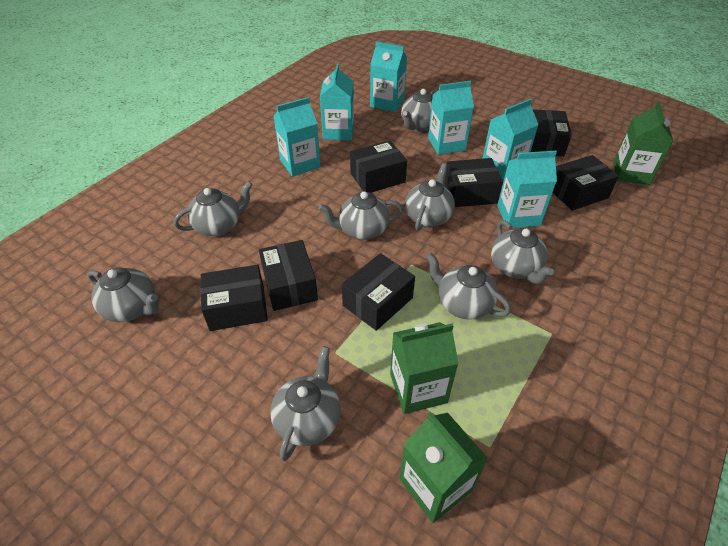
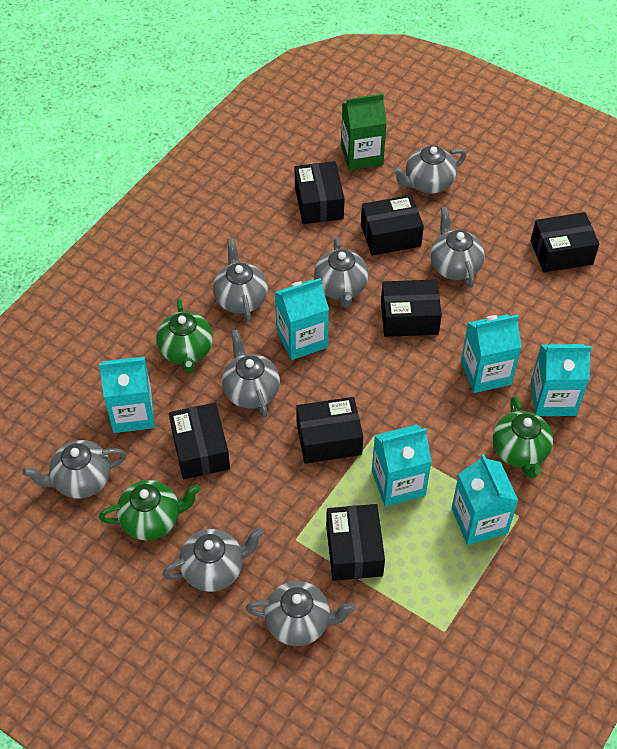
green carton: 3 -> 1
green teapot: 0 -> 3

